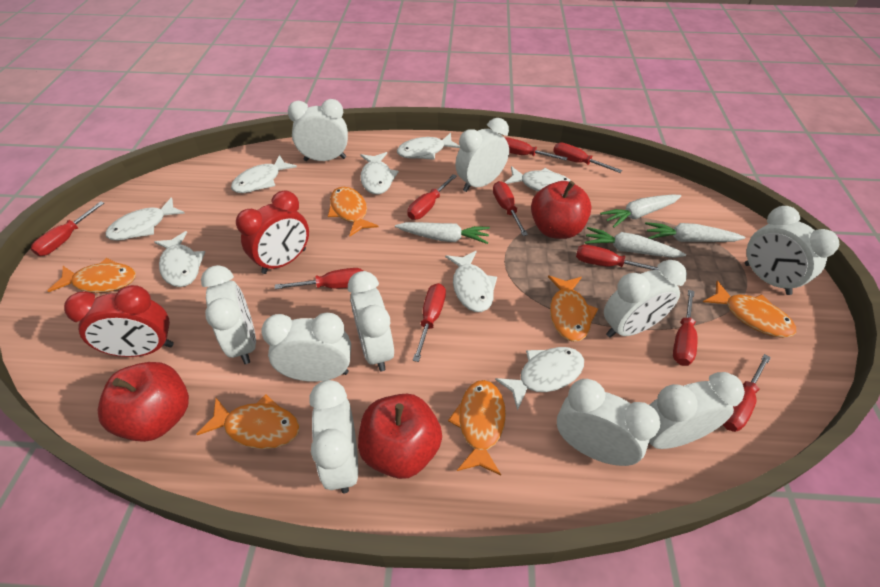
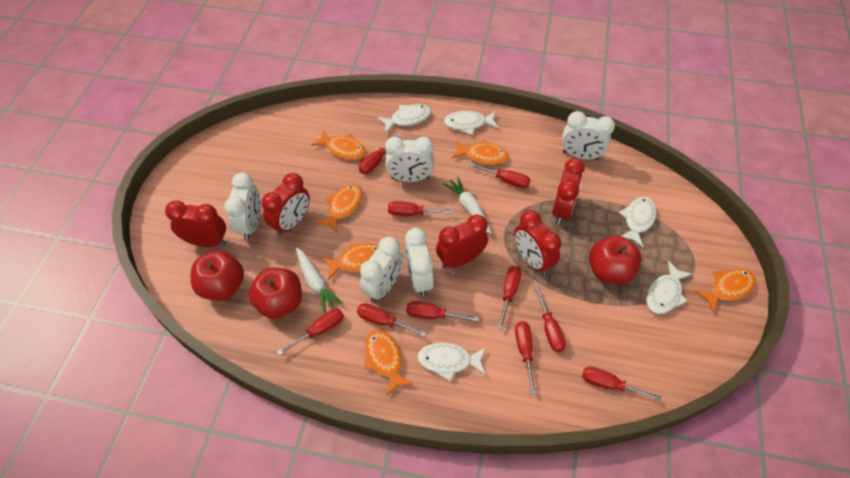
red clock: 2 -> 5
white carrot: 4 -> 2
white clock: 10 -> 5
white fish: 8 -> 5

